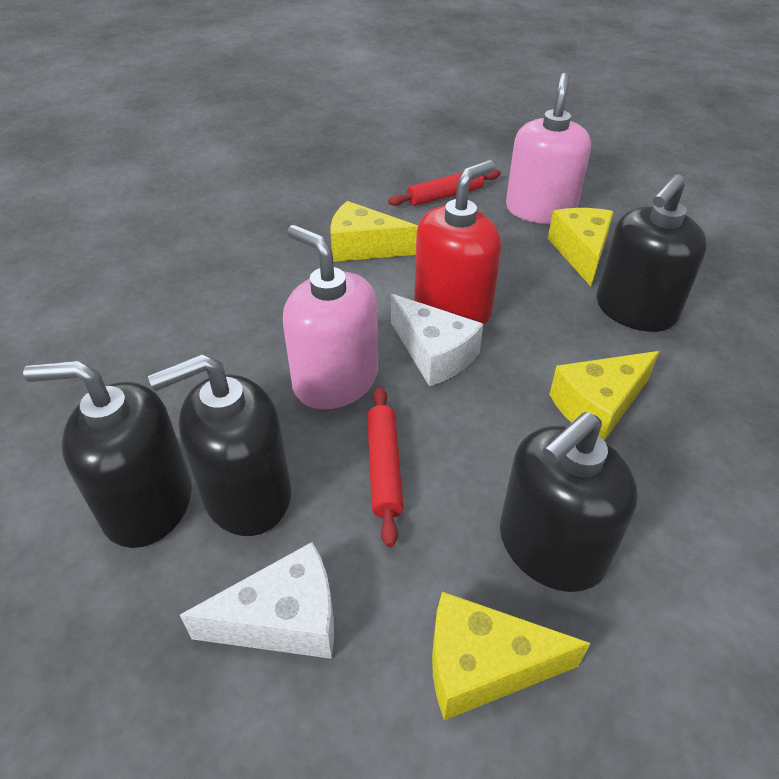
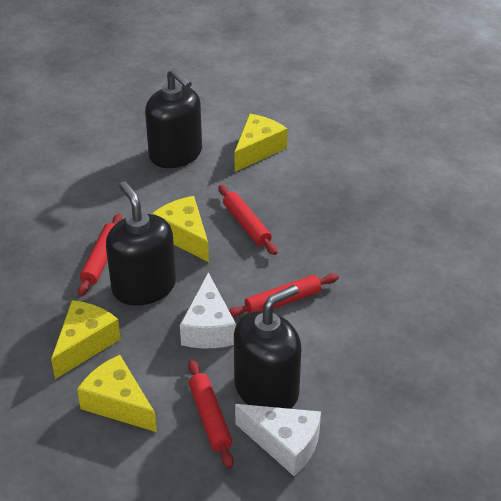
black soap dispenser: 4 -> 3
pink soap dispenser: 2 -> 0
red rolling pin: 2 -> 4
red soap dispenser: 1 -> 0

